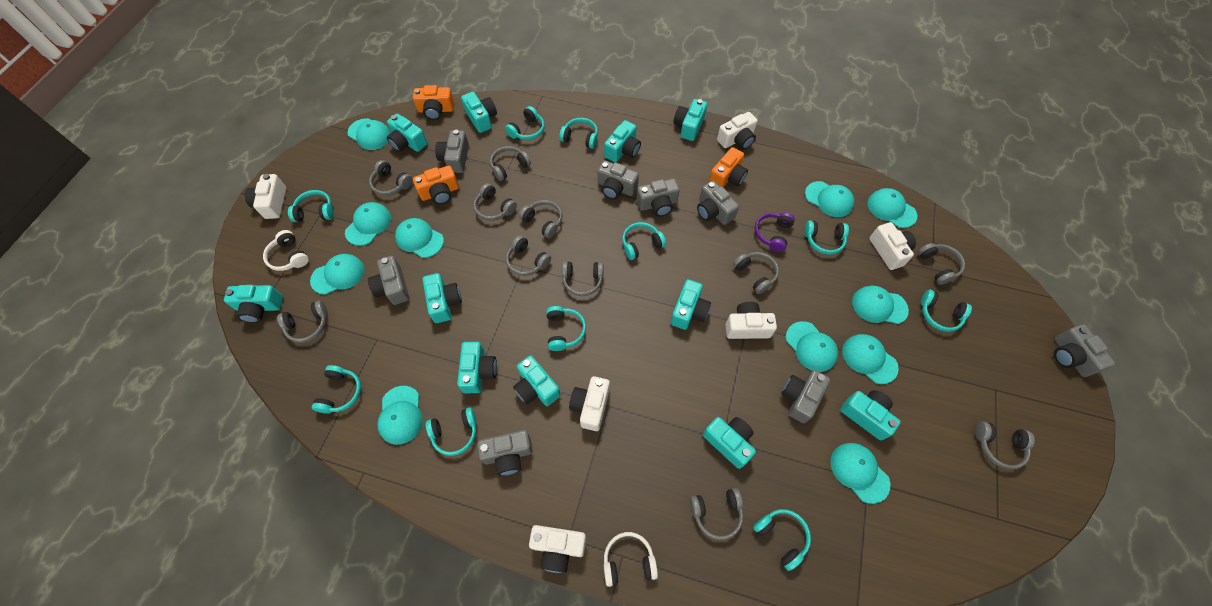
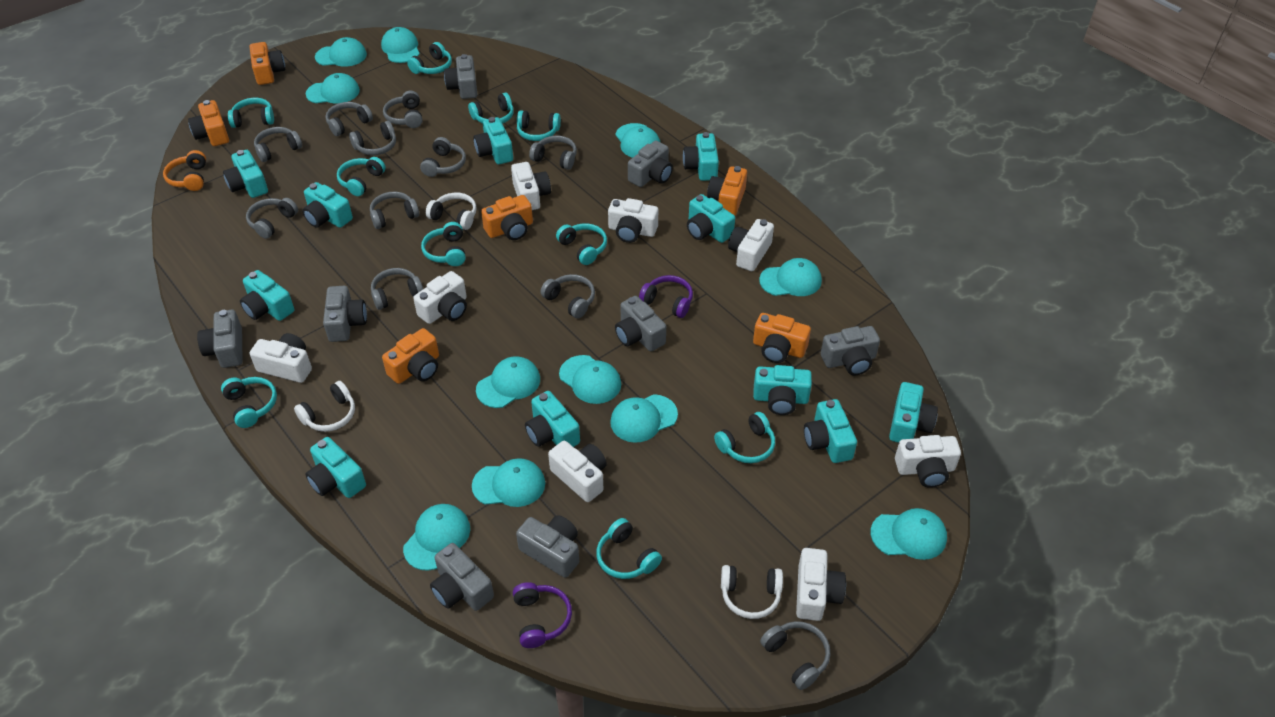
orange camera: 3 -> 6
orange headphones: 0 -> 1
purple headphones: 1 -> 2
white camera: 6 -> 8
white headphones: 2 -> 3

